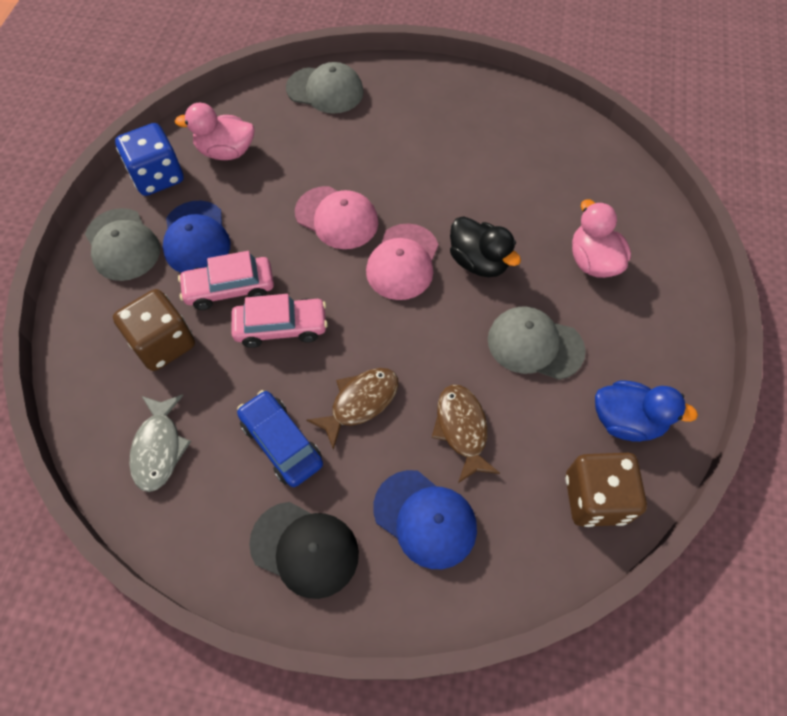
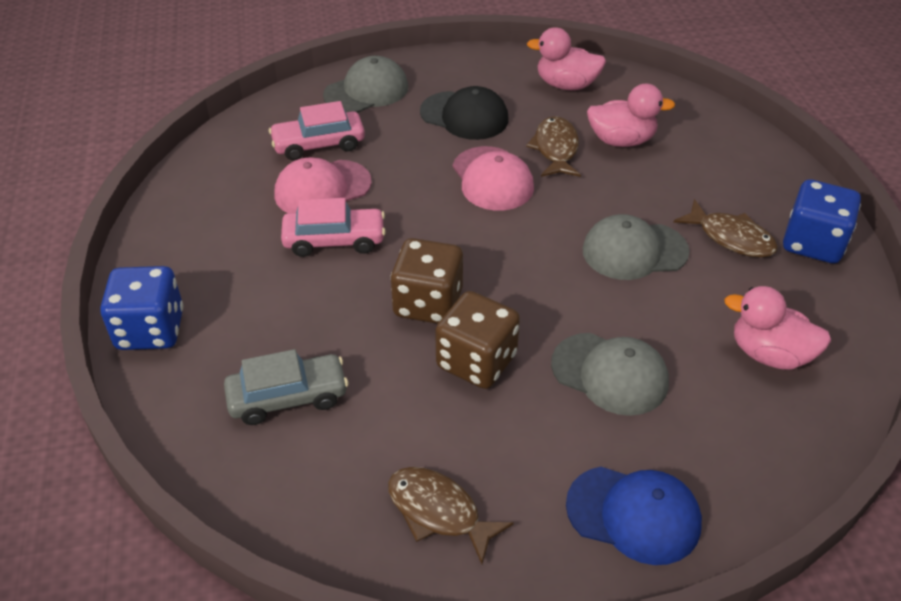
black duck: 1 -> 0
blue cap: 2 -> 1
blue car: 1 -> 0
blue dice: 1 -> 2
blue duck: 1 -> 0
brown fish: 2 -> 3
grey car: 0 -> 1
grey fish: 1 -> 0
pink duck: 2 -> 3

